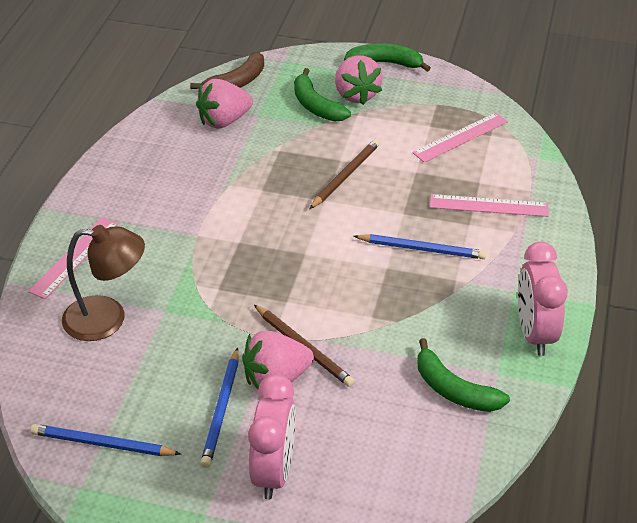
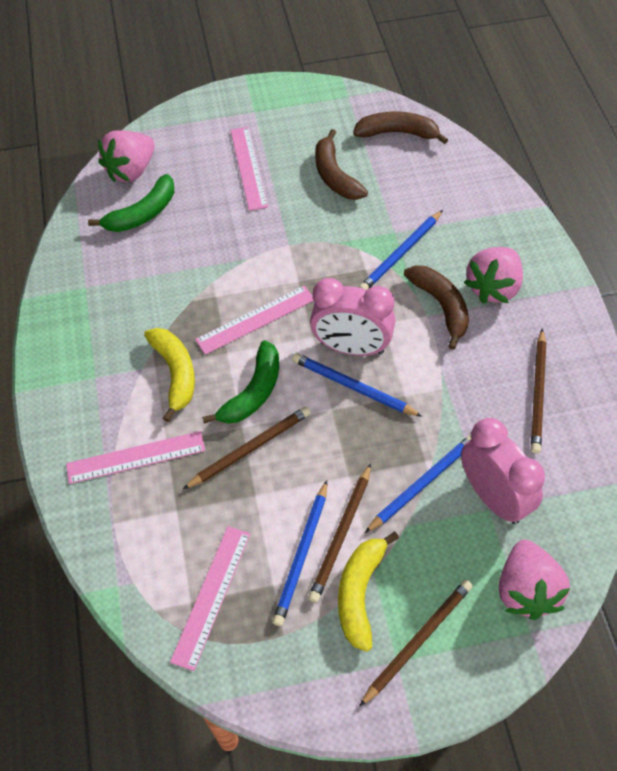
blue pencil: 3 -> 4
brown banana: 1 -> 3
brown lamp: 1 -> 0
brown pencil: 2 -> 4
green banana: 3 -> 2
pink ruler: 3 -> 4
yellow banana: 0 -> 2

